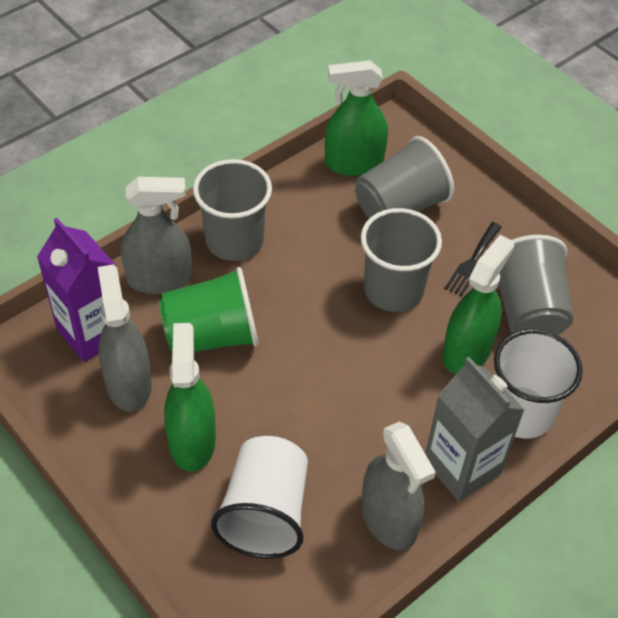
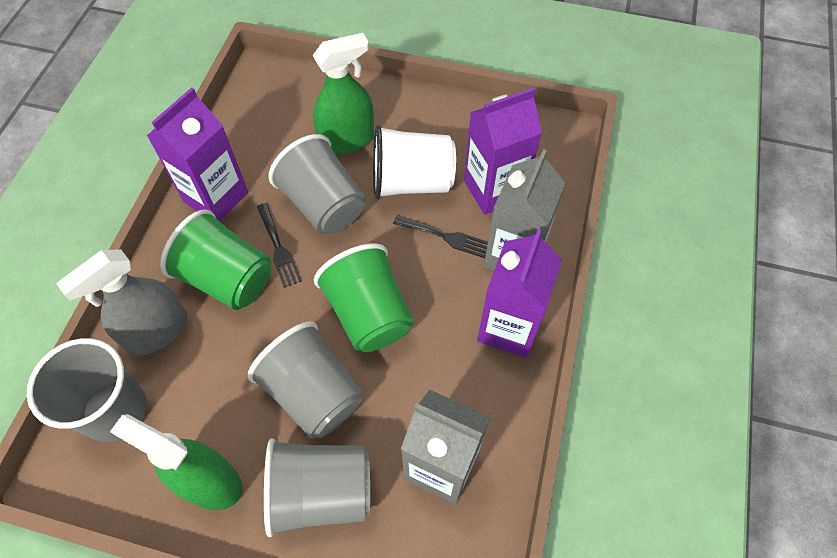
black fork: 1 -> 2
green cup: 1 -> 2
green spray bottle: 3 -> 2
grey carton: 1 -> 2
grey spray bottle: 3 -> 1
purple carton: 1 -> 3
white cup: 2 -> 1

